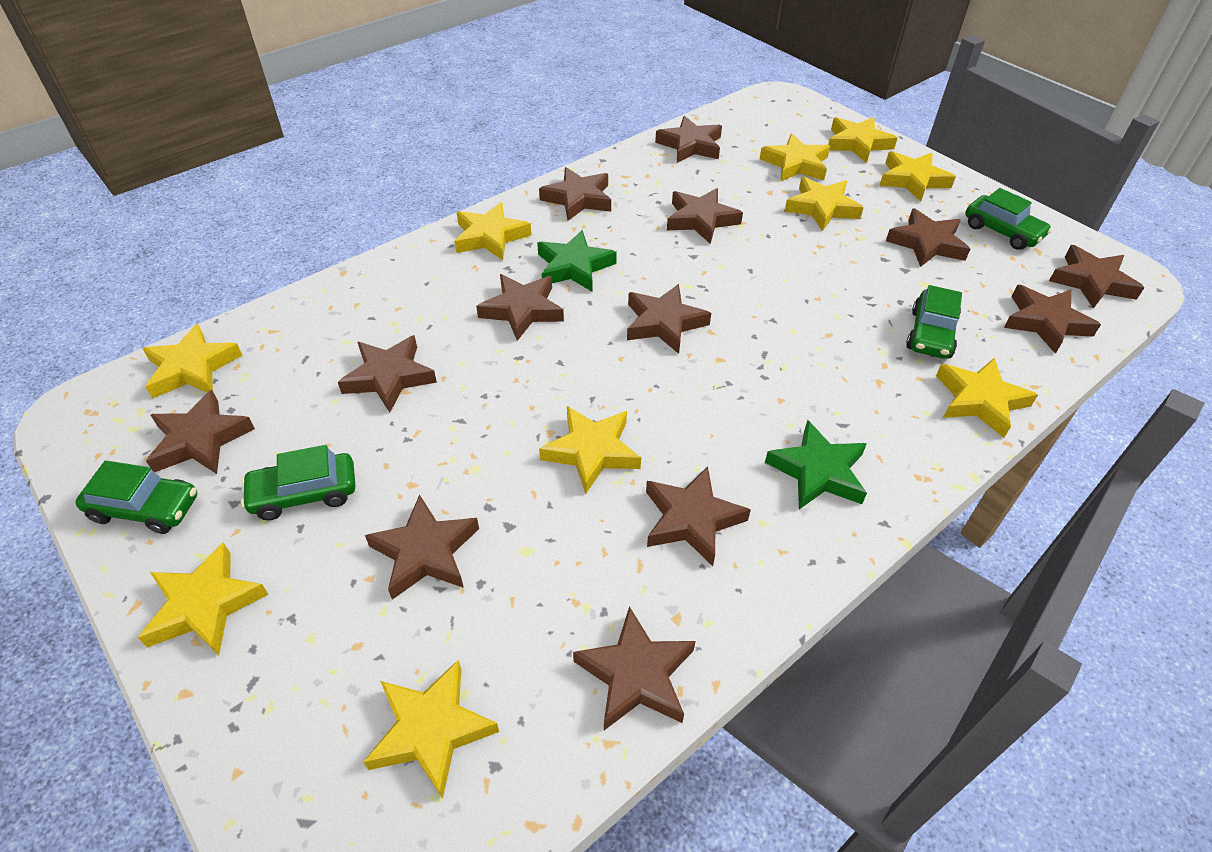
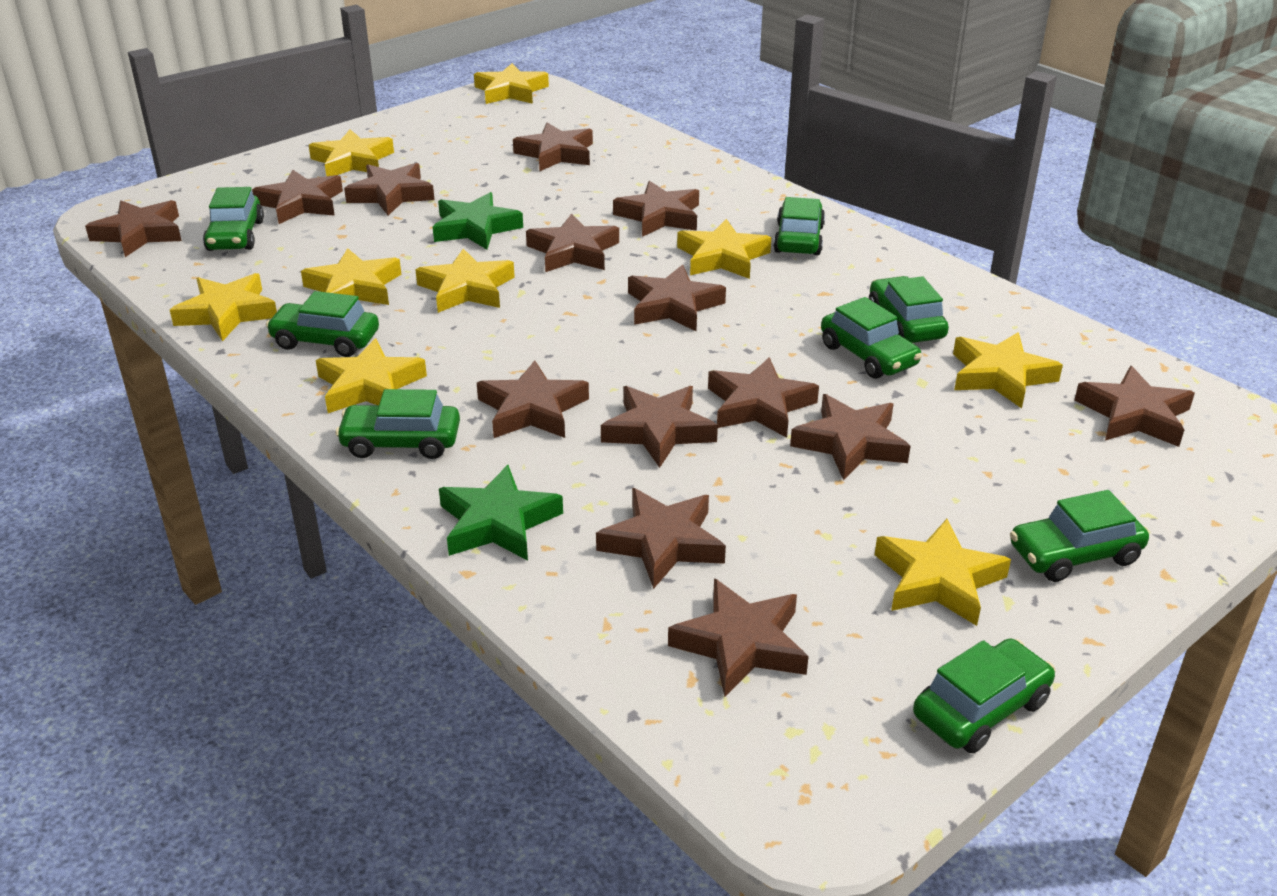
brown star: 13 -> 14
green car: 4 -> 8
yellow star: 10 -> 9

